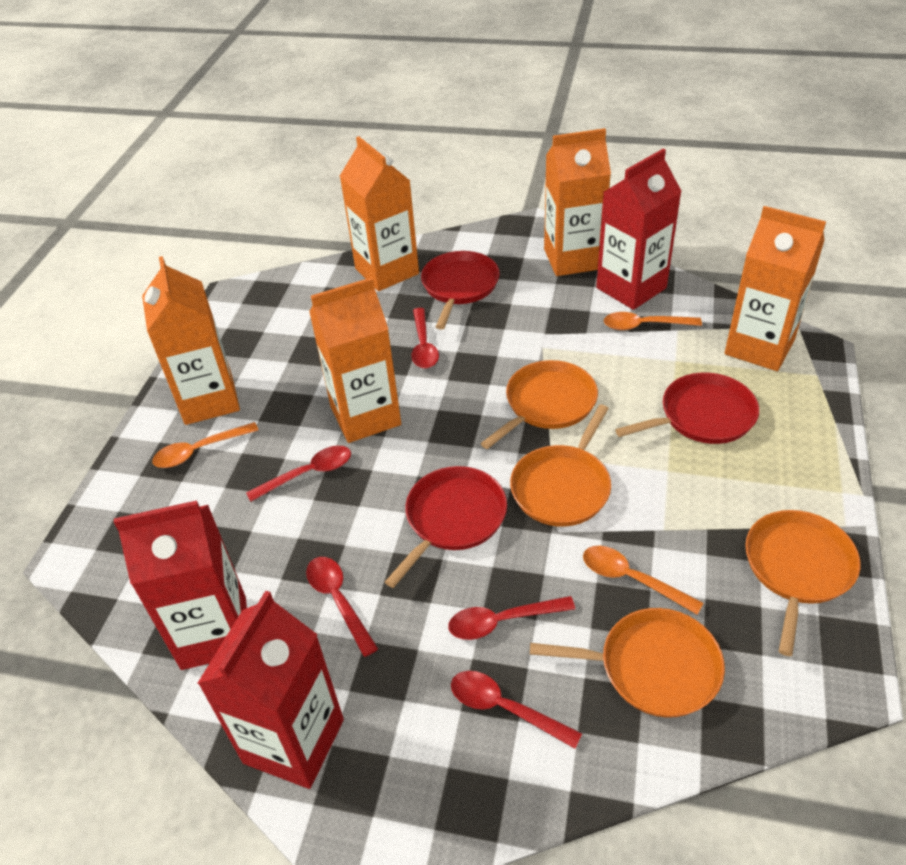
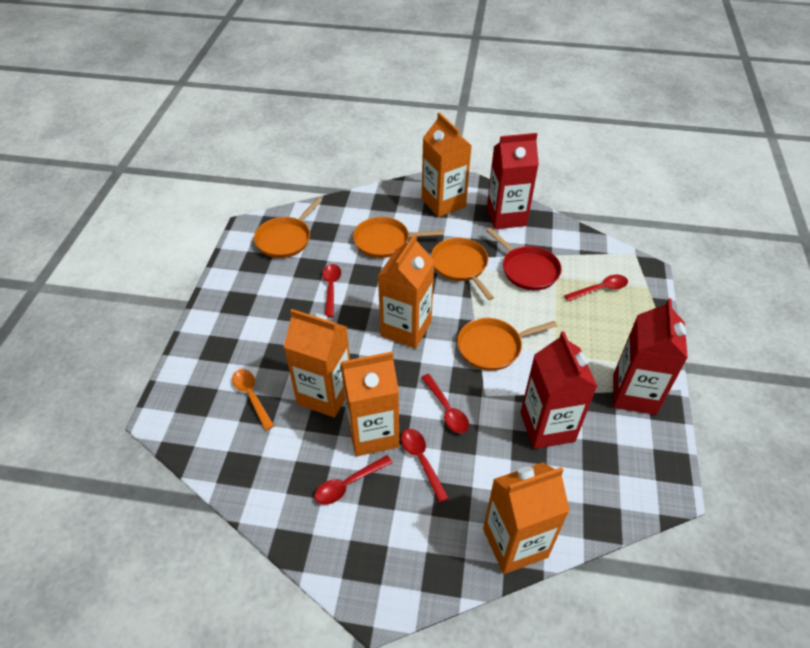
orange spoon: 3 -> 1
red pan: 3 -> 1

